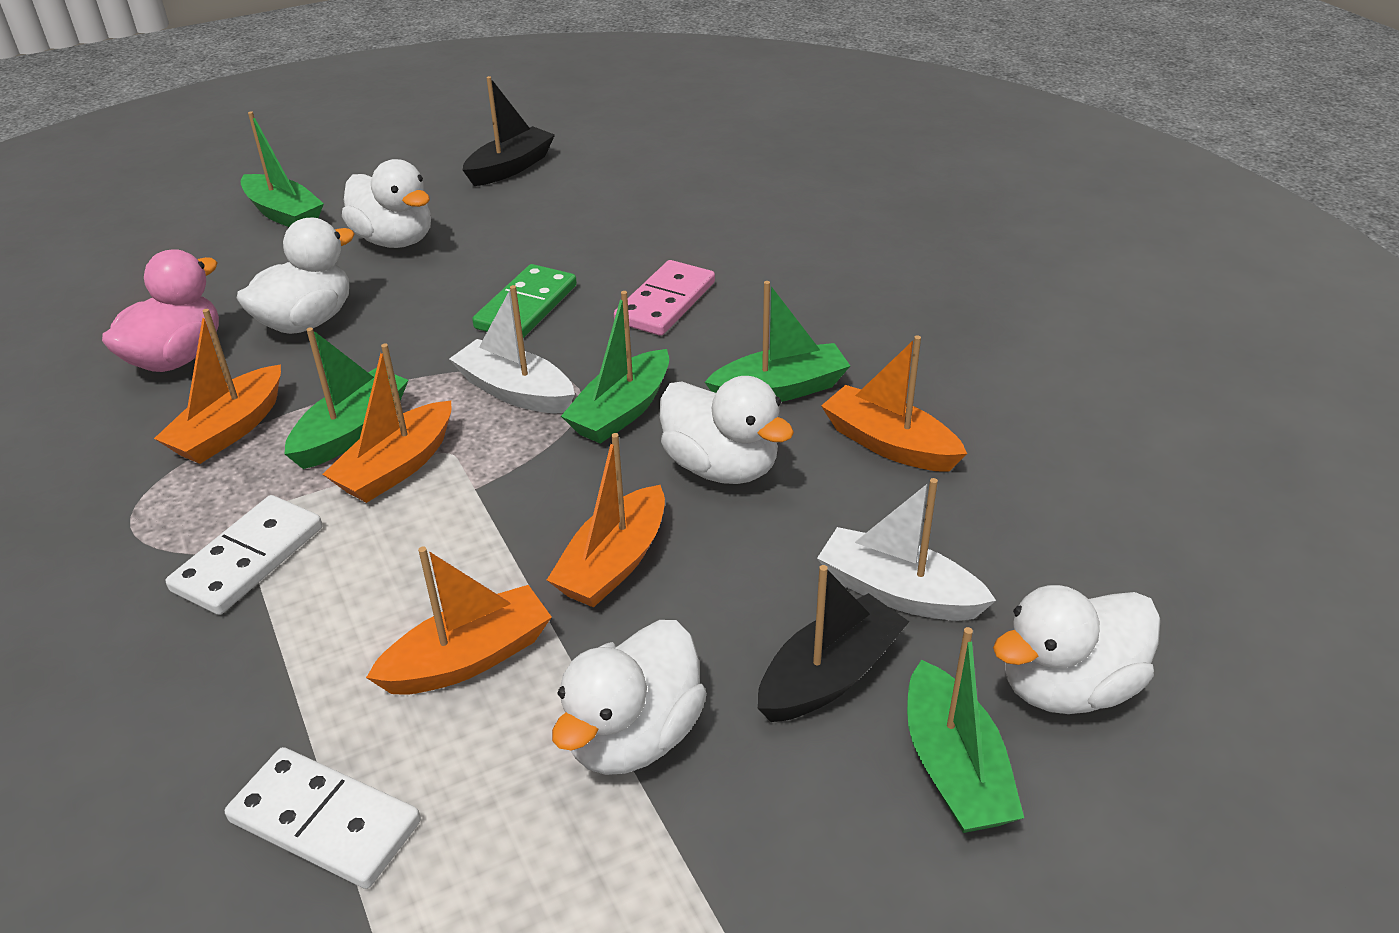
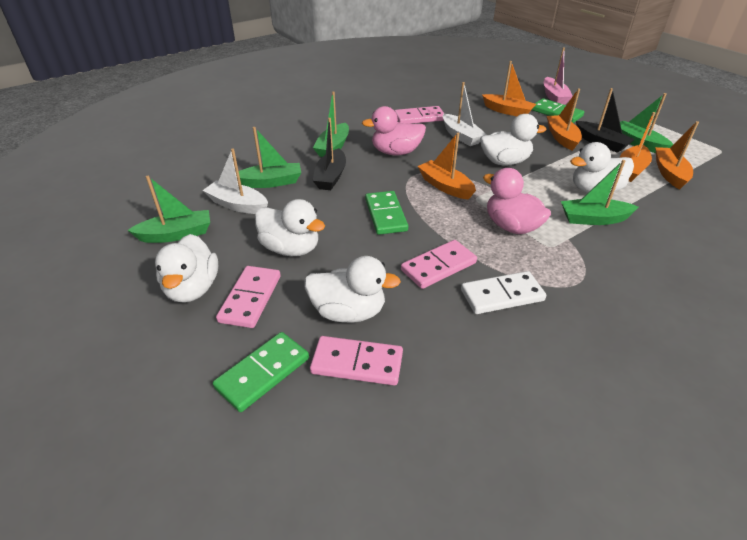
green domino: 1 -> 3
pink boat: 0 -> 1
pink domino: 1 -> 4
pink duck: 1 -> 2
white domino: 2 -> 1

